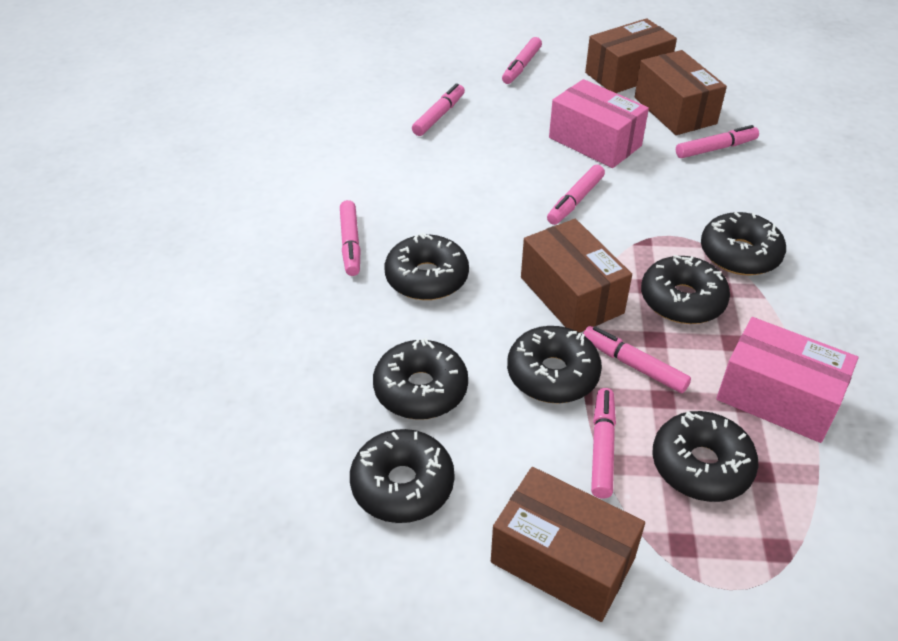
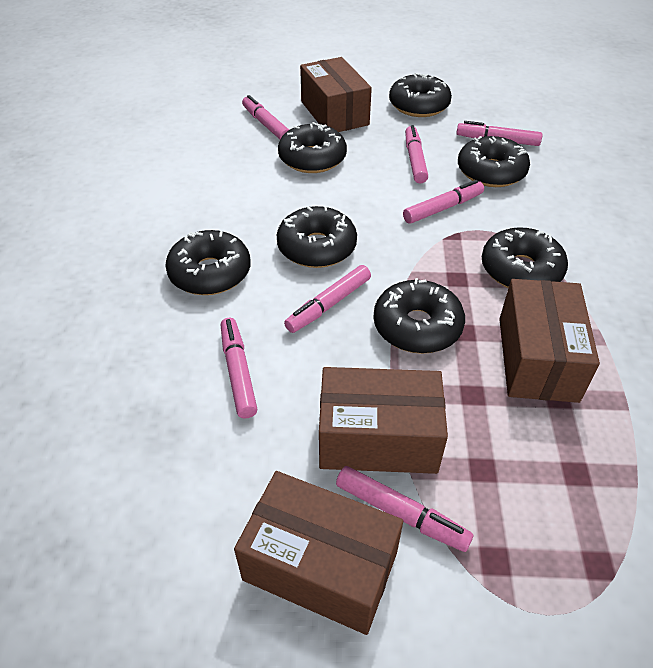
pink box: 2 -> 0

